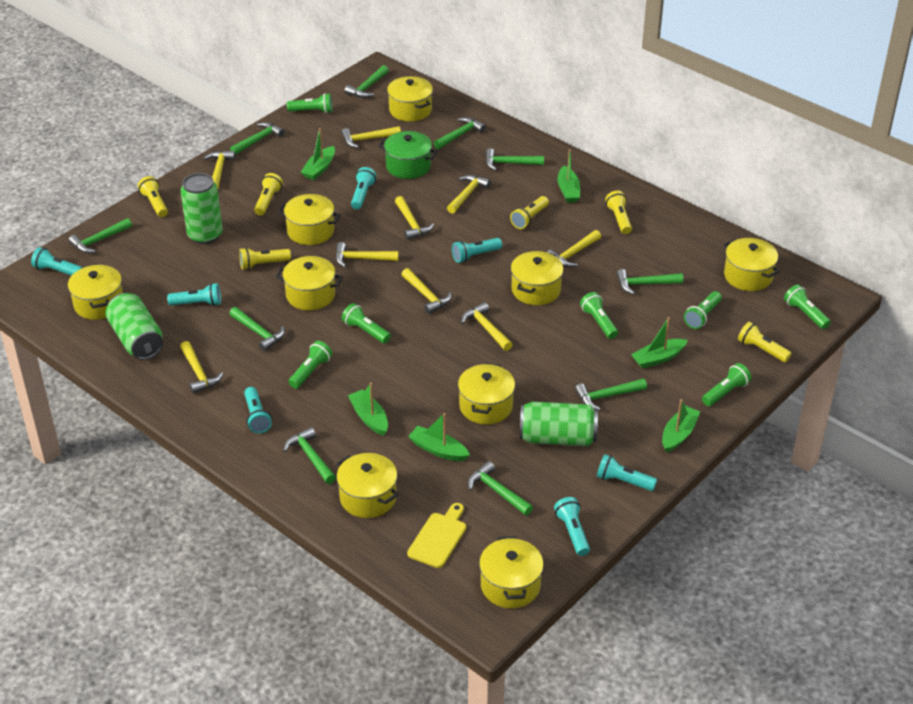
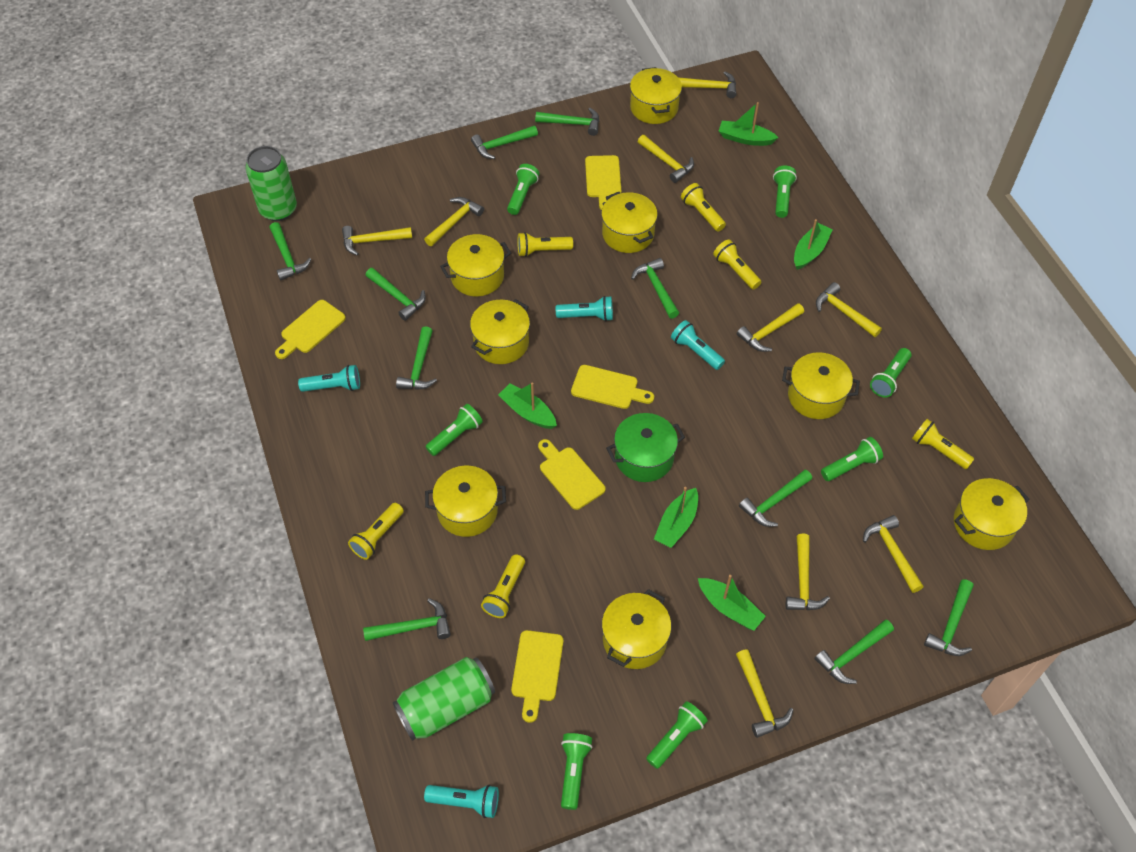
green boat: 6 -> 5
green can: 3 -> 2
turquoise flashlight: 7 -> 4
yellow cutting board: 1 -> 5
yellow pot: 9 -> 8

